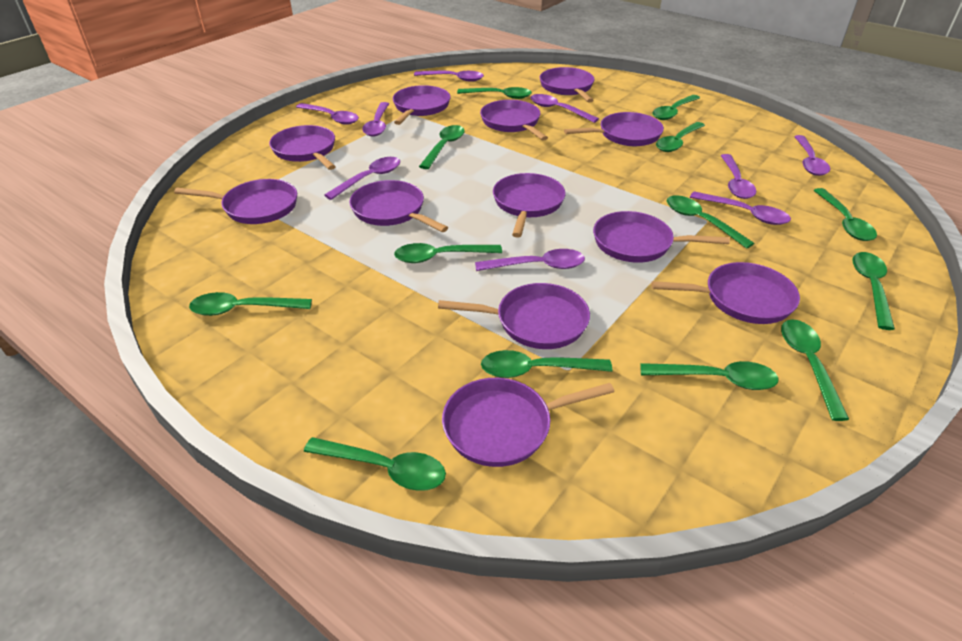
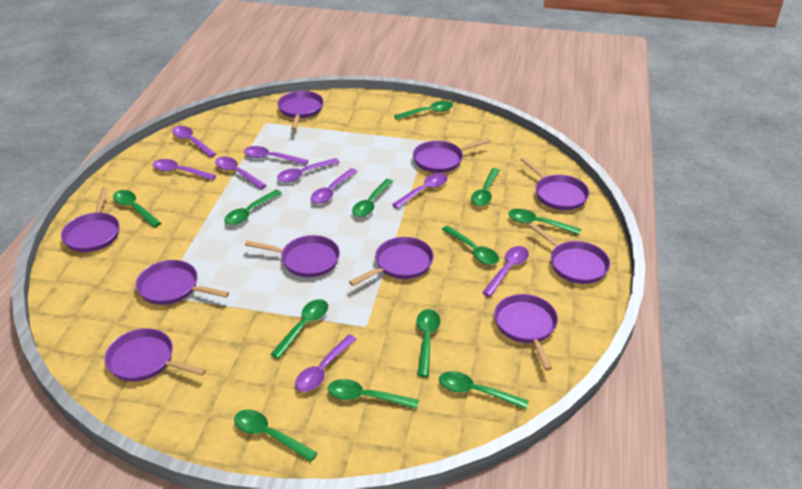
green spoon: 13 -> 12
purple pan: 12 -> 10

